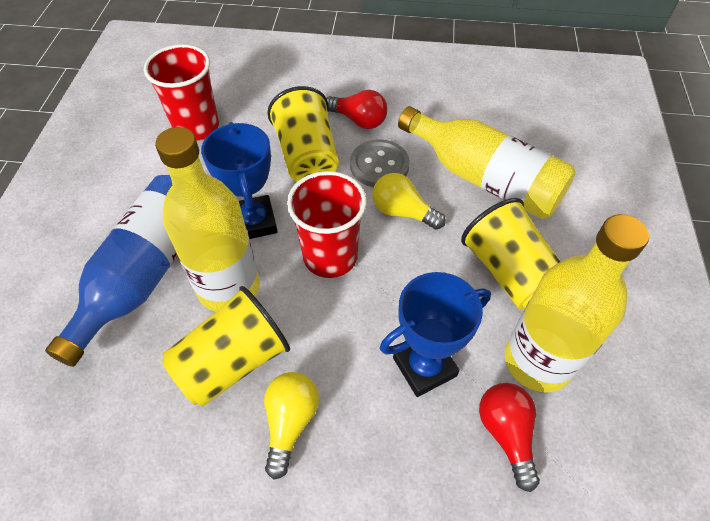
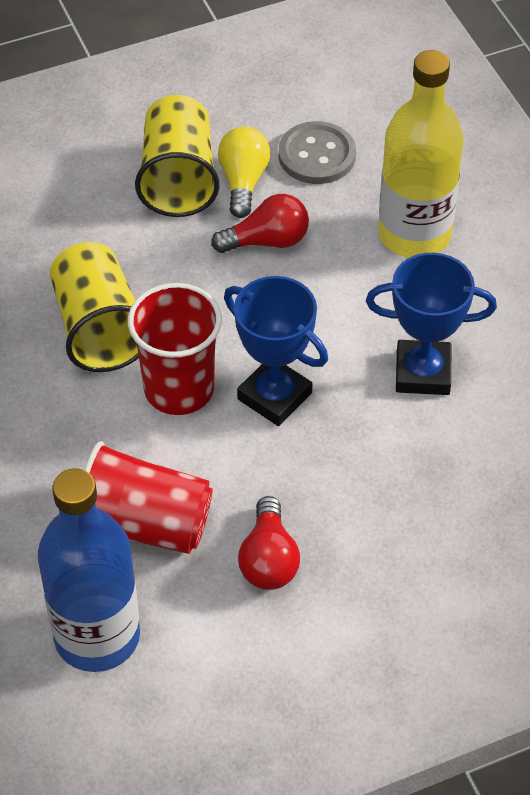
yellow bottle: 3 -> 1
yellow cup: 3 -> 2
yellow light bulb: 2 -> 1

